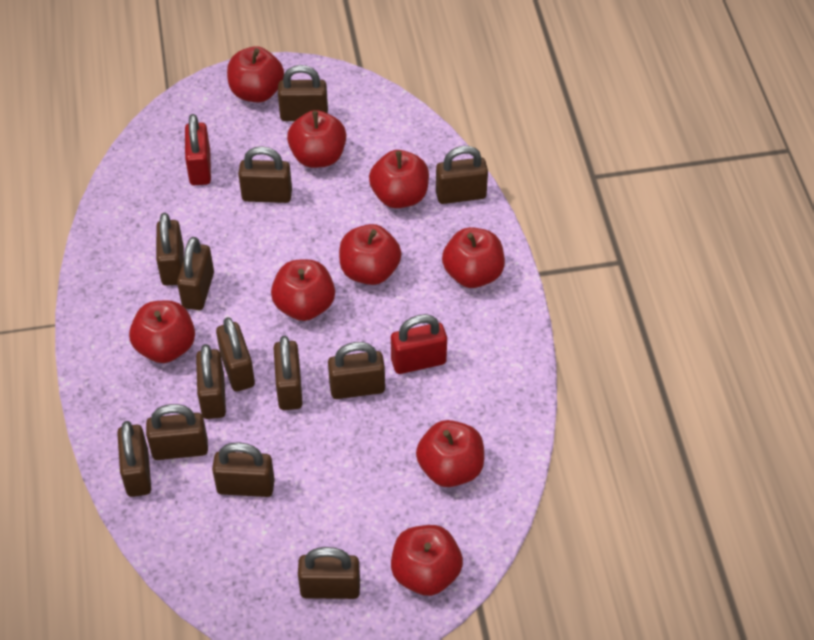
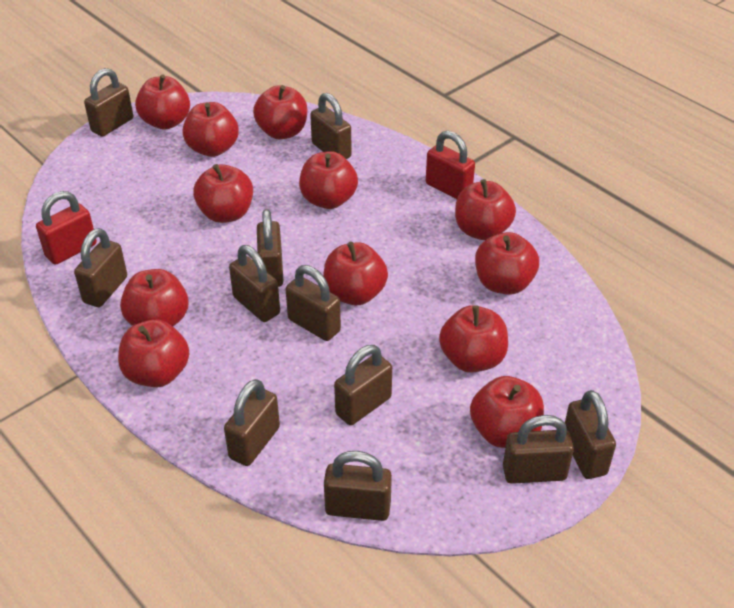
brown padlock: 13 -> 11
red apple: 9 -> 12

